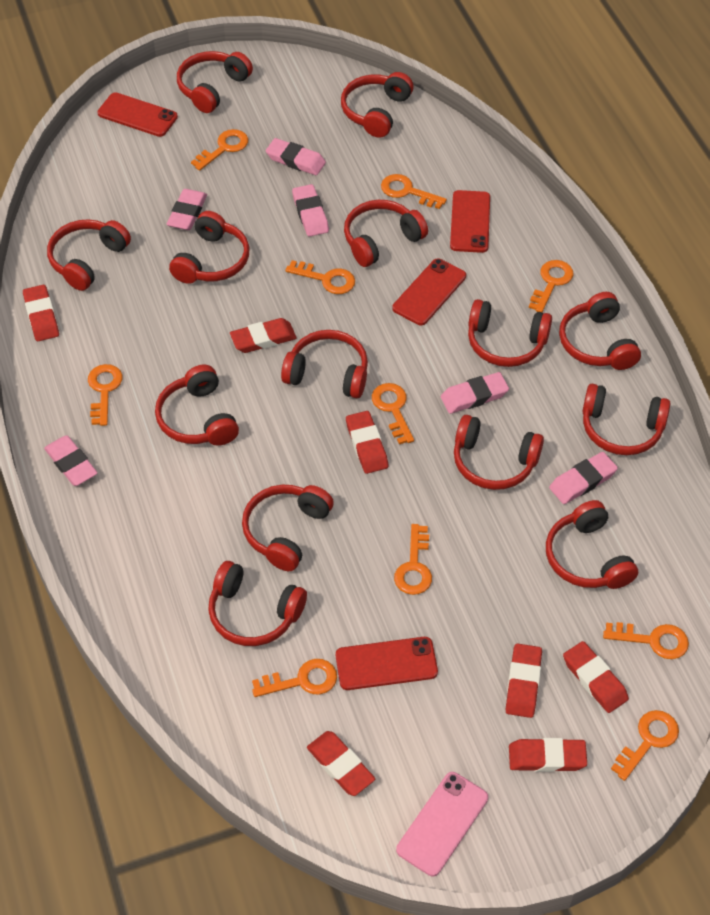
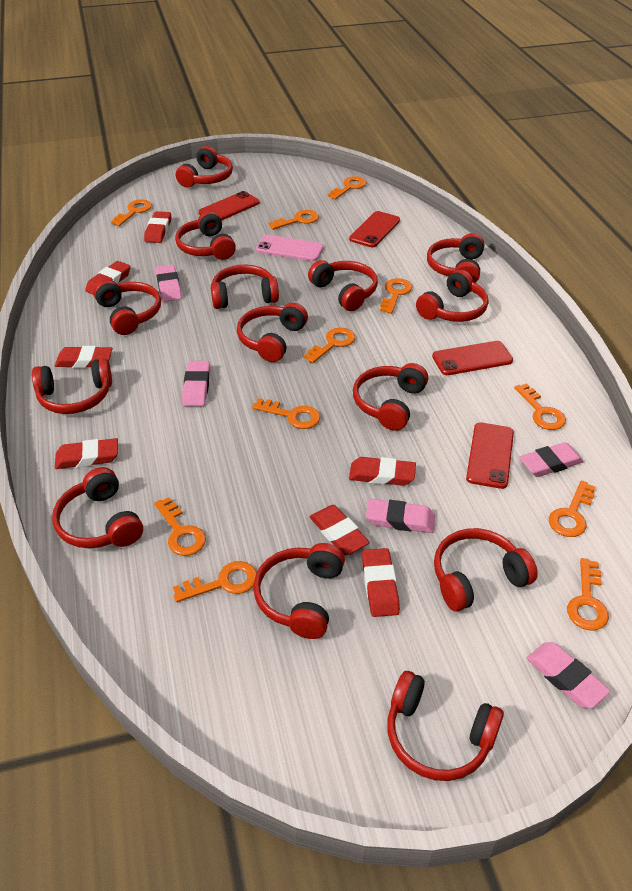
orange key: 10 -> 11
pink eraser: 6 -> 5

